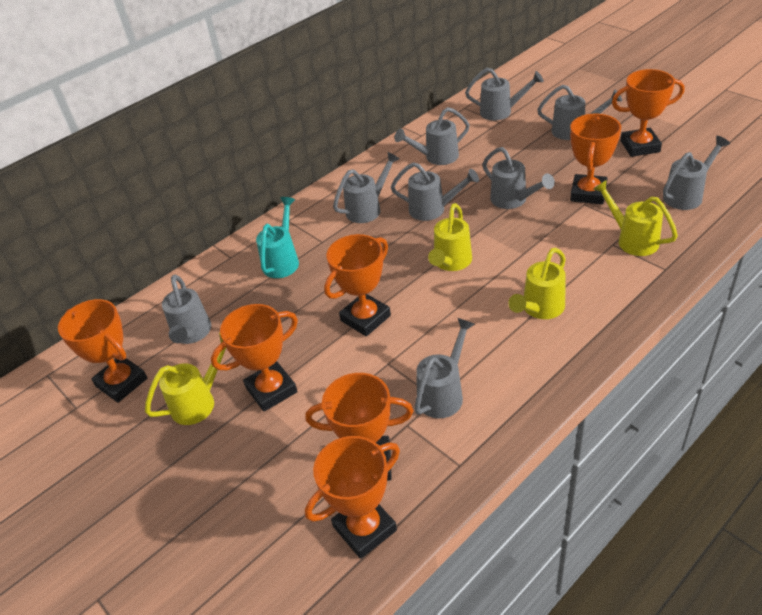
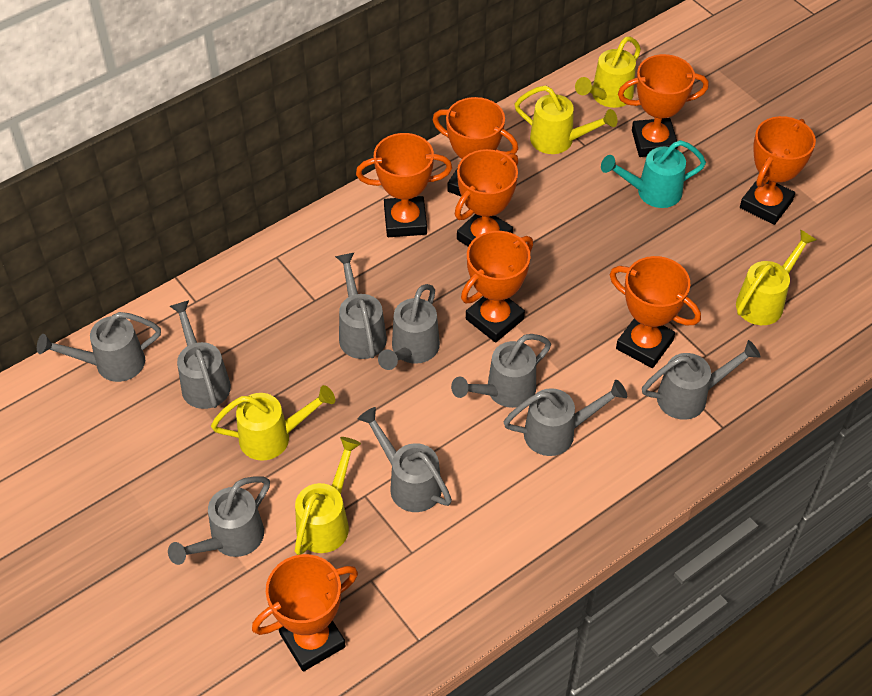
orange trophy: 7 -> 8
yellow watering can: 4 -> 5

